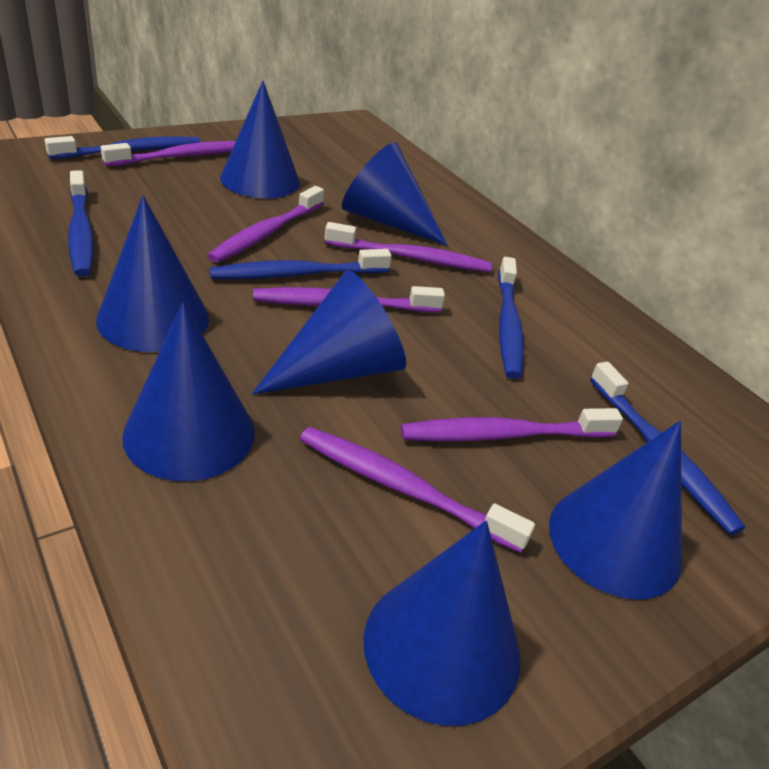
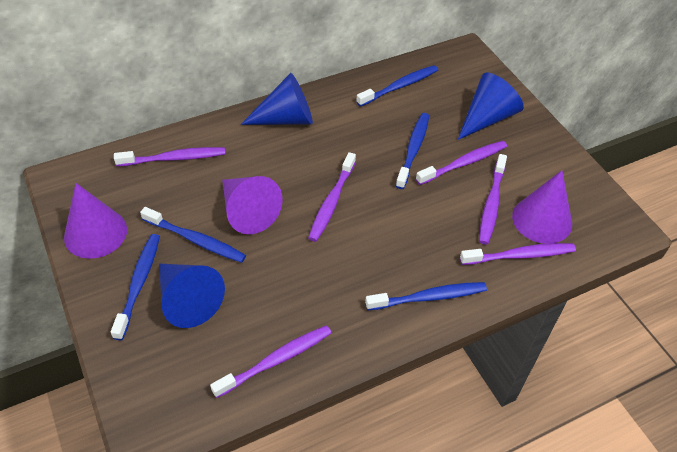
blue cone: 7 -> 3
purple cone: 0 -> 3

